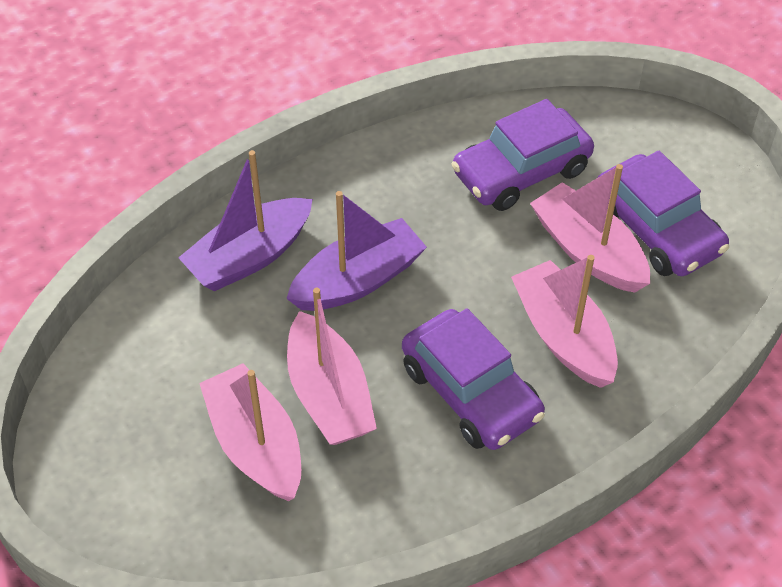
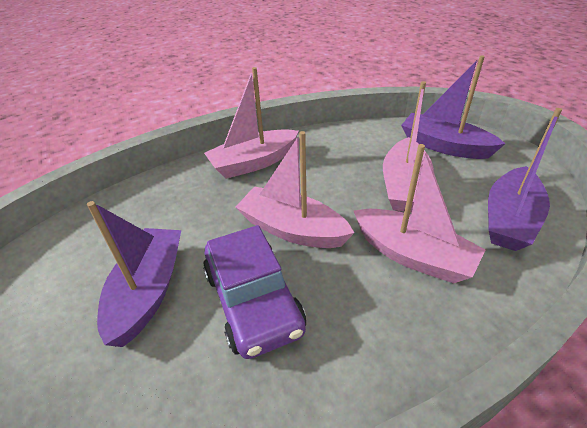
purple boat: 2 -> 3
purple car: 3 -> 1

